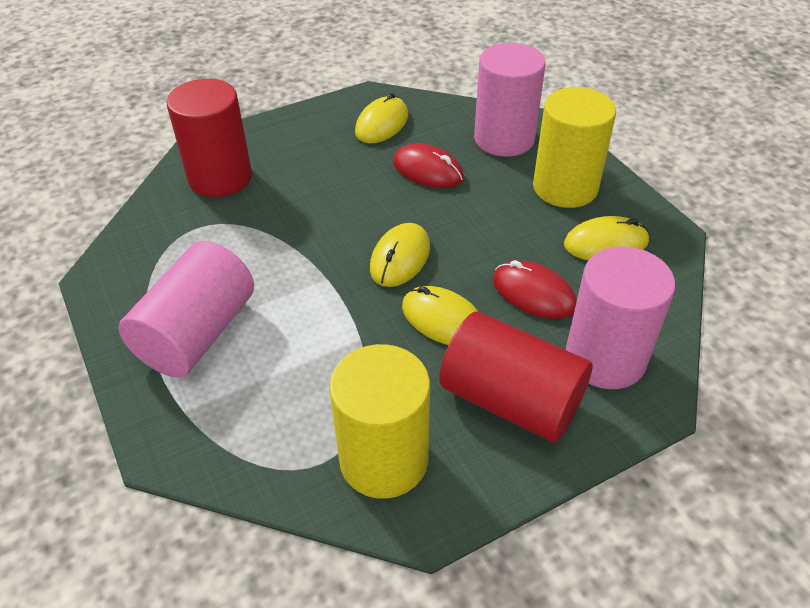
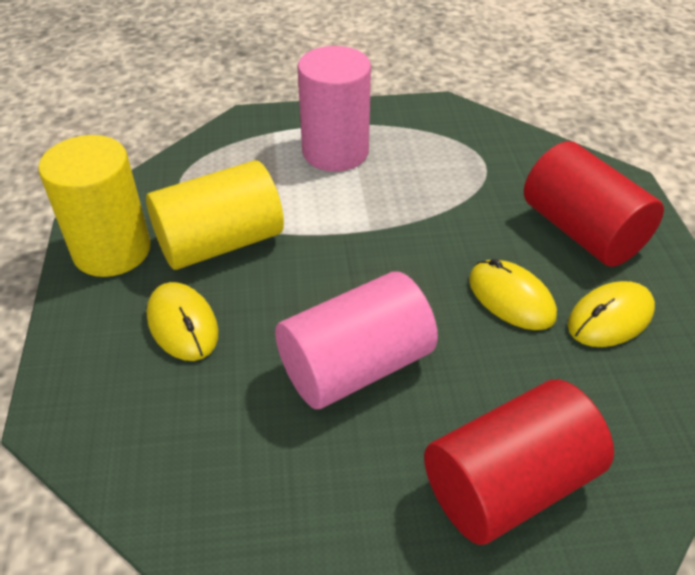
pink cylinder: 3 -> 2
red mouse: 2 -> 0
yellow mouse: 4 -> 3

